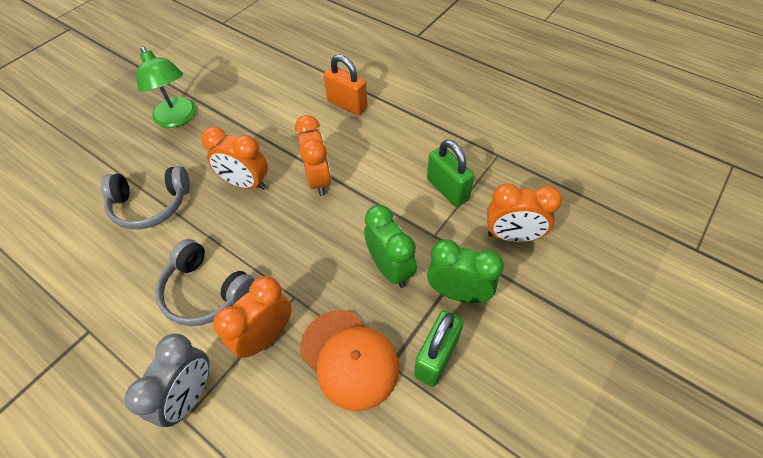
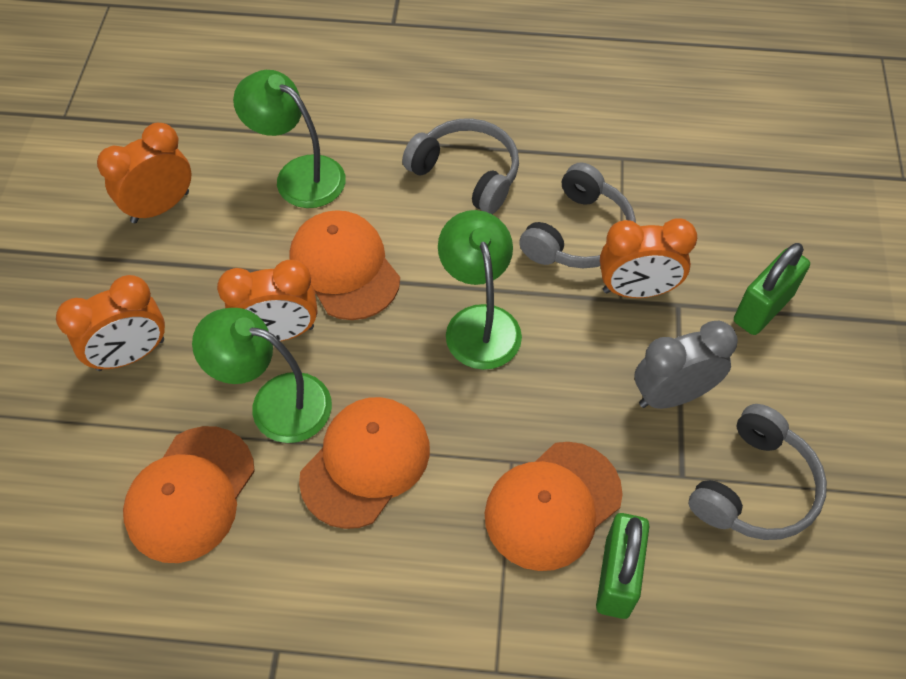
green clock: 2 -> 0
green lamp: 1 -> 3
grey headphones: 2 -> 3
orange cap: 1 -> 4
orange padlock: 1 -> 0

